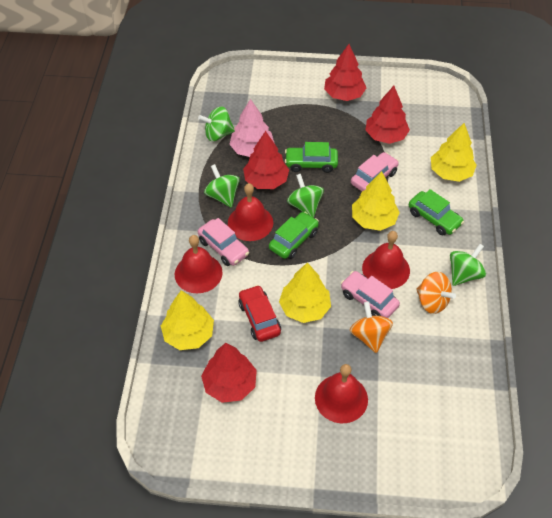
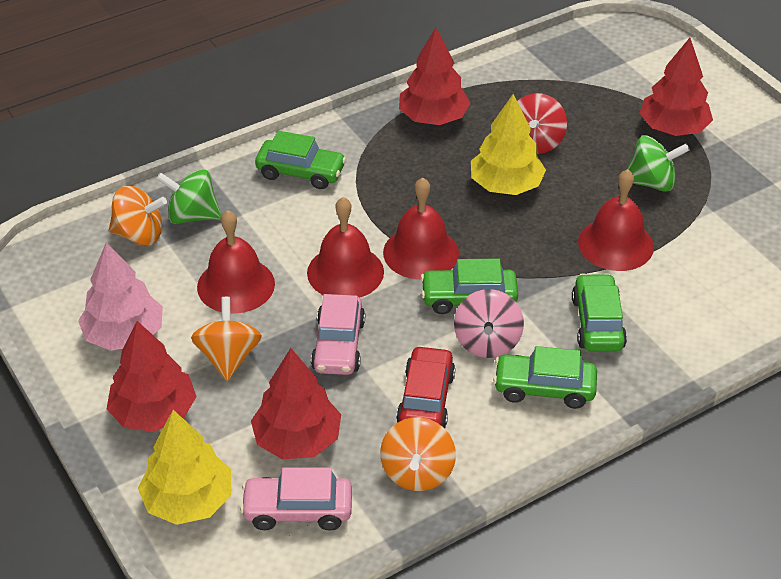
green car: 3 -> 4
green spinning top: 4 -> 2
orange spinning top: 2 -> 3
pink car: 3 -> 2
pink spinning top: 0 -> 1
red spinning top: 0 -> 1
yellow tree: 4 -> 2

